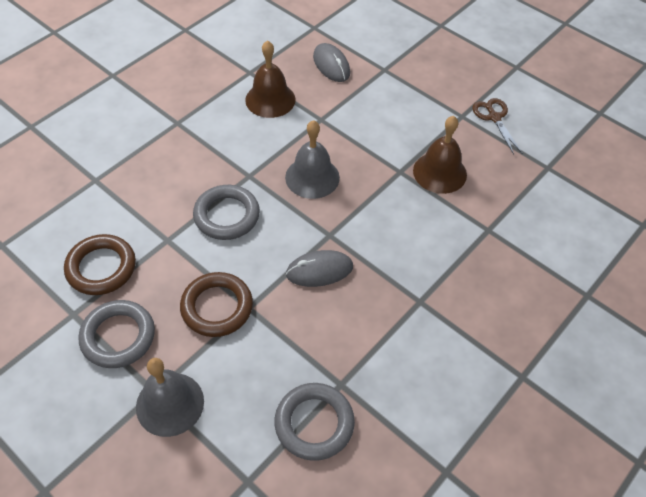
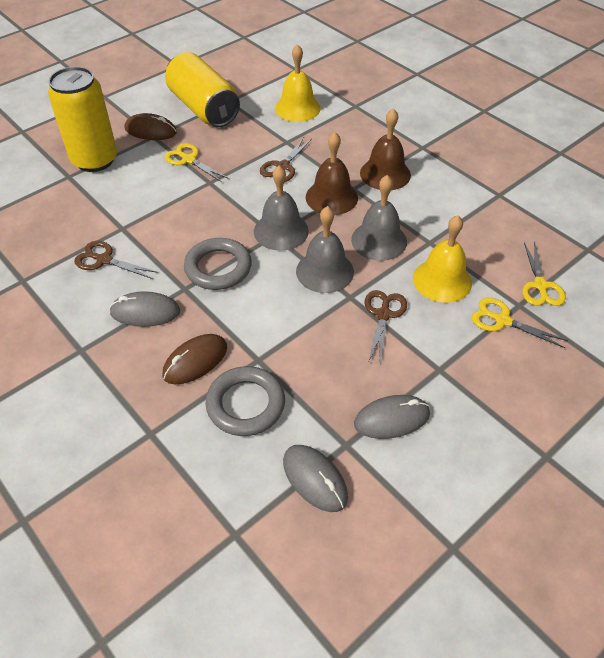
brown mouse: 0 -> 2
brown ring: 2 -> 0
brown scissors: 1 -> 3
grey bell: 2 -> 3
grey mouse: 2 -> 3
grey ring: 3 -> 2
yellow bell: 0 -> 2
yellow can: 0 -> 2
yellow scissors: 0 -> 3

